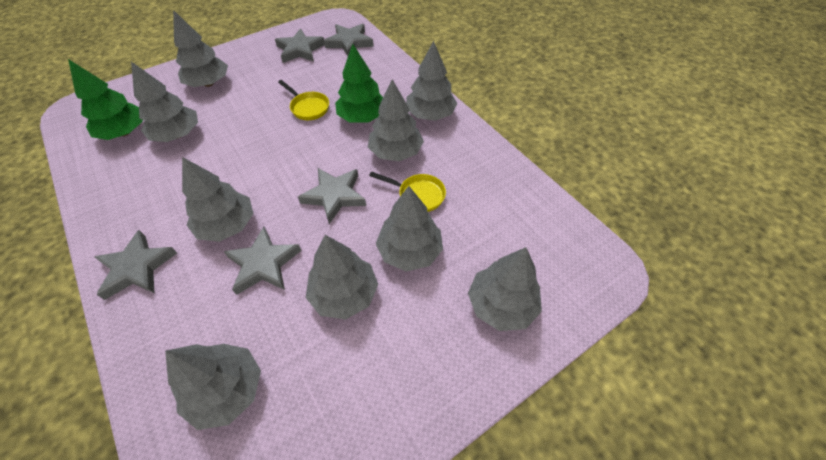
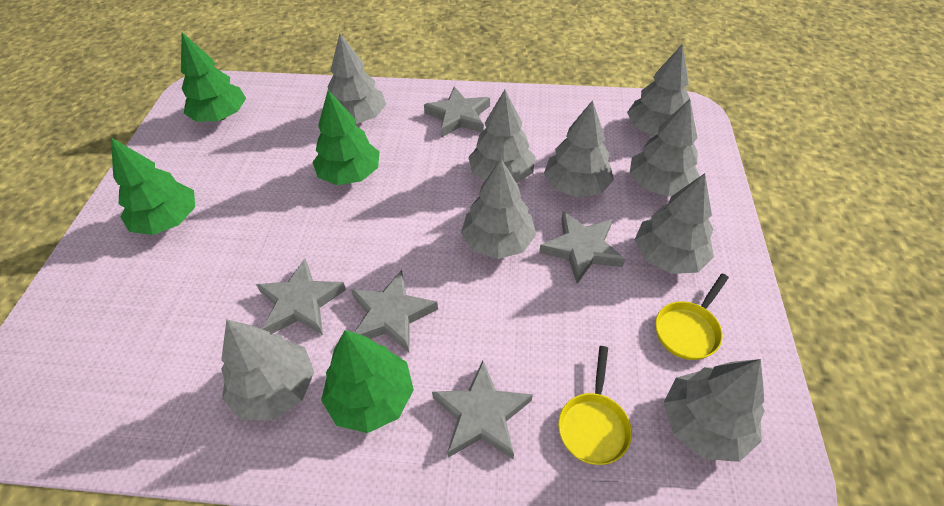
green tree: 2 -> 4

